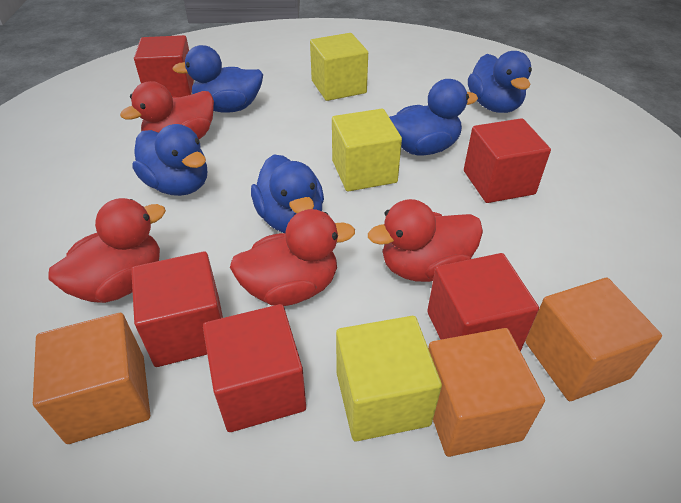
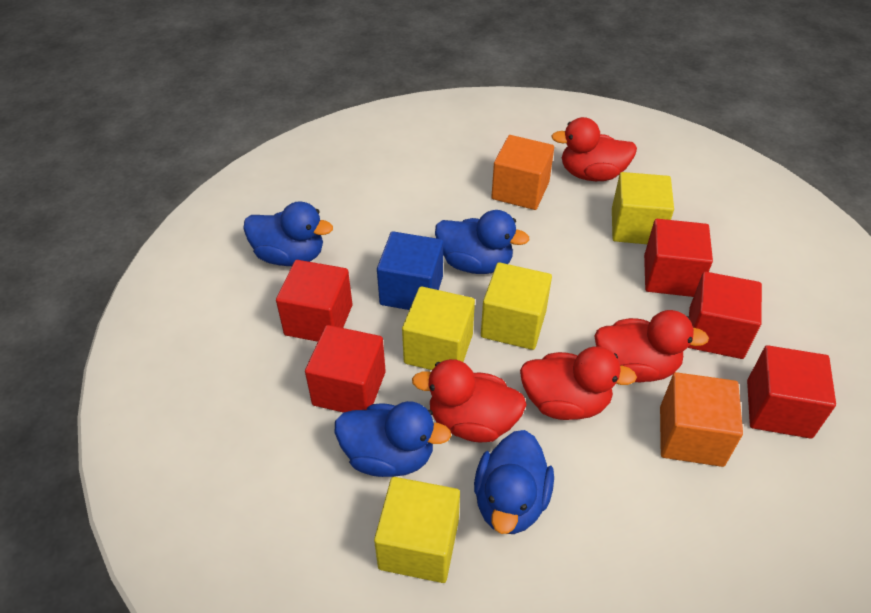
blue cube: 0 -> 1
blue duck: 5 -> 4
orange cube: 3 -> 2
yellow cube: 3 -> 4

